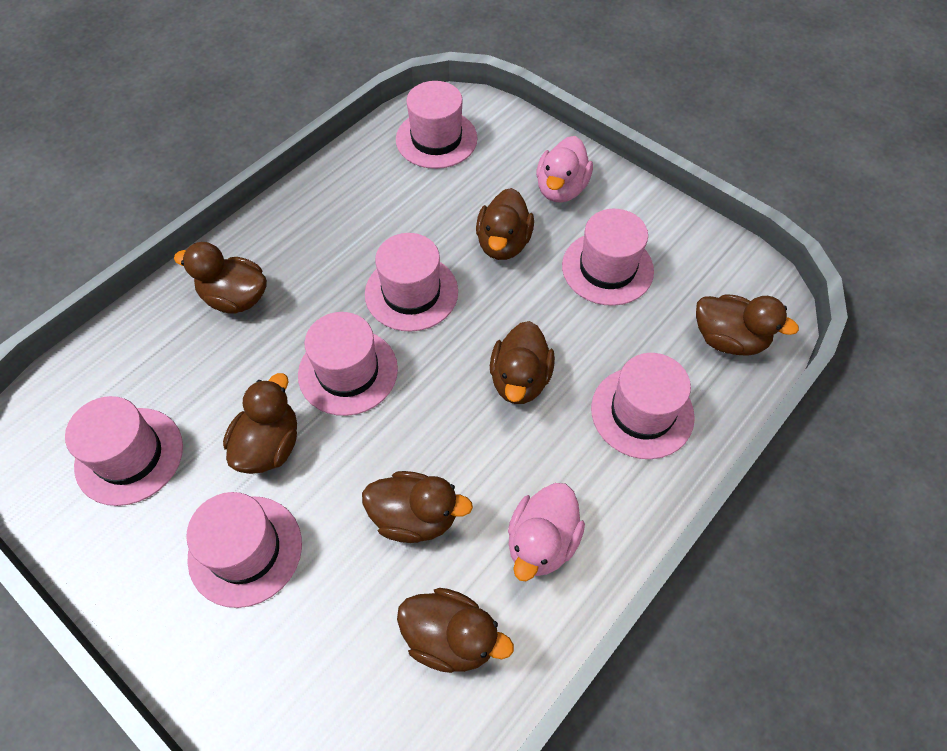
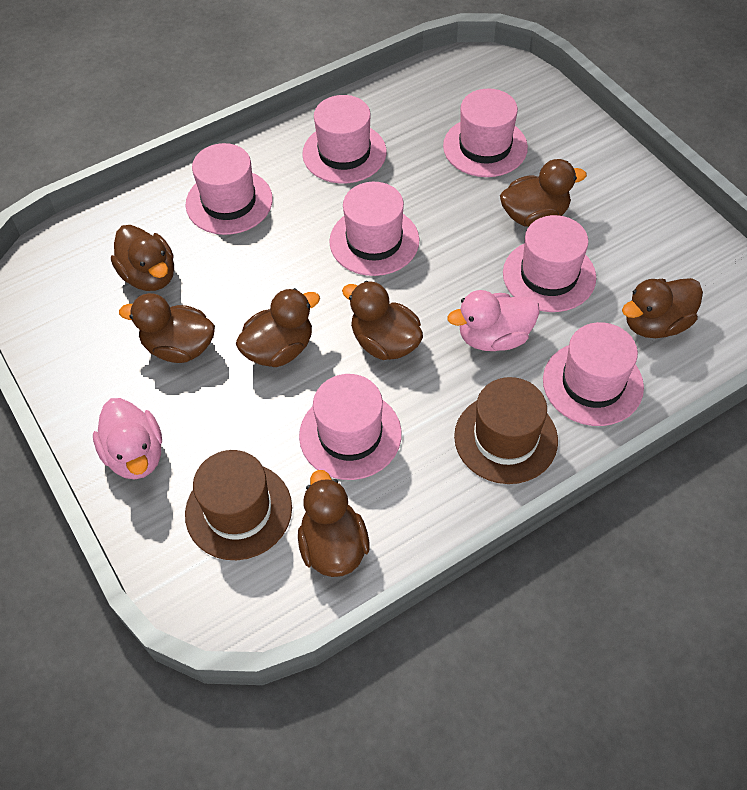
brown hat: 0 -> 2

